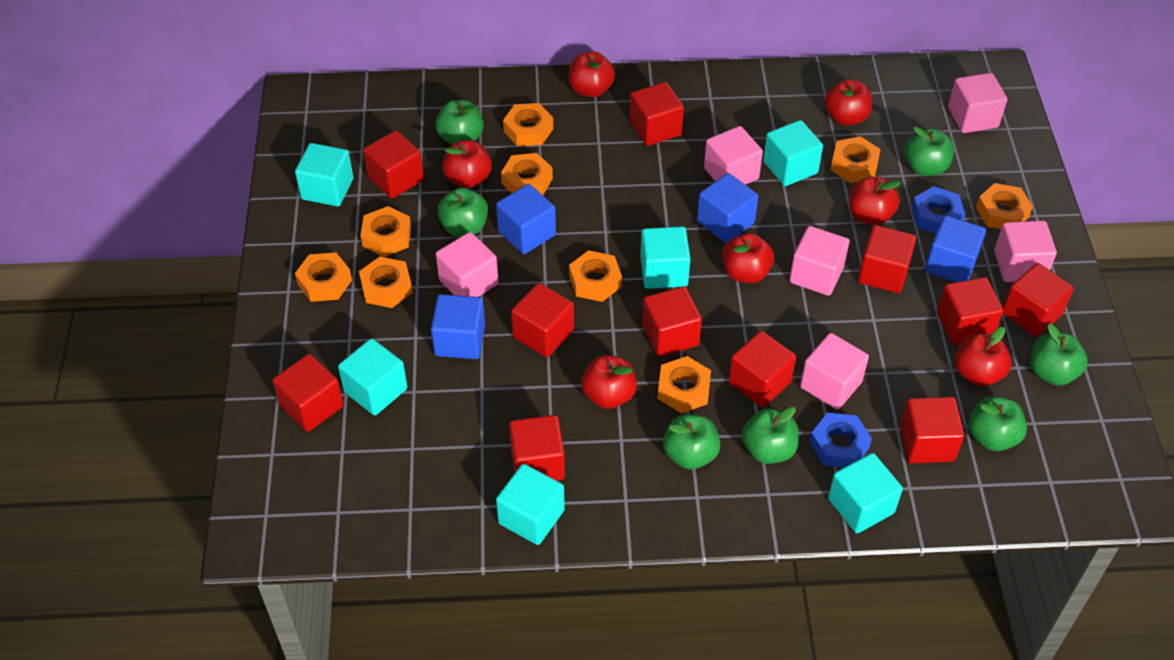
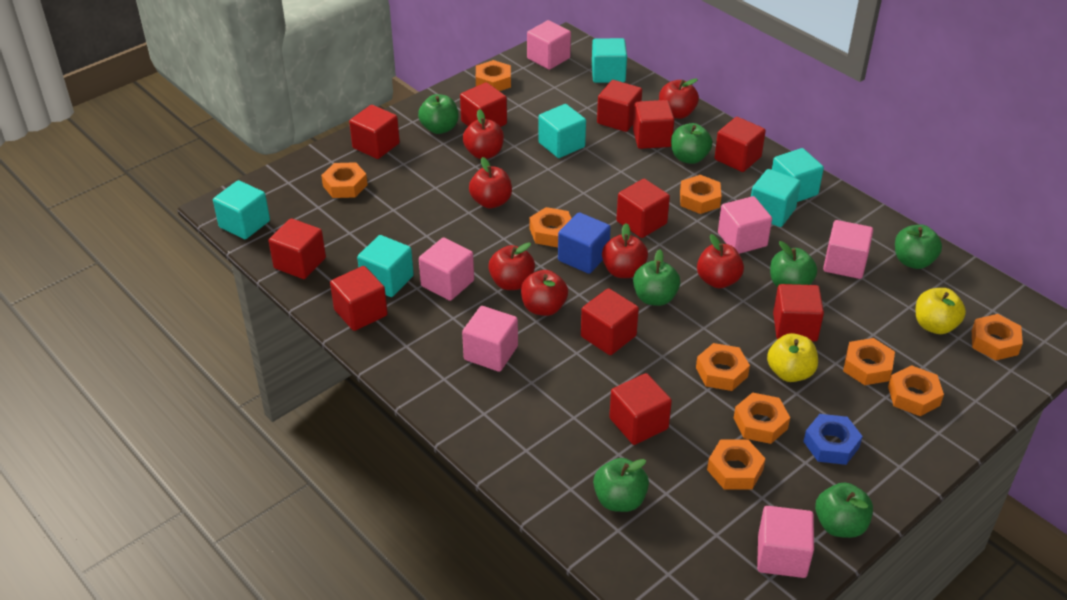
blue cube: 4 -> 1
blue nut: 2 -> 1
orange nut: 9 -> 10
yellow apple: 0 -> 2

